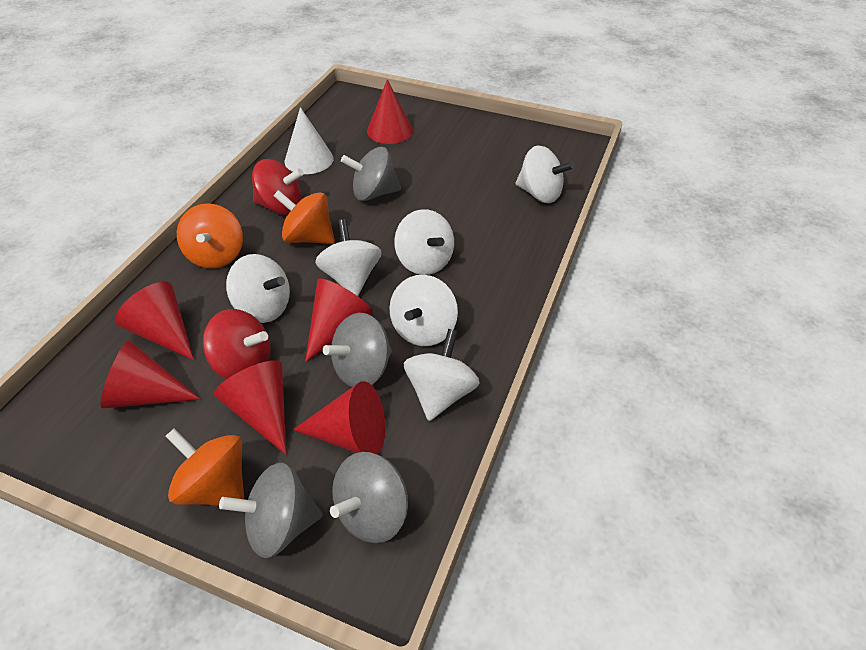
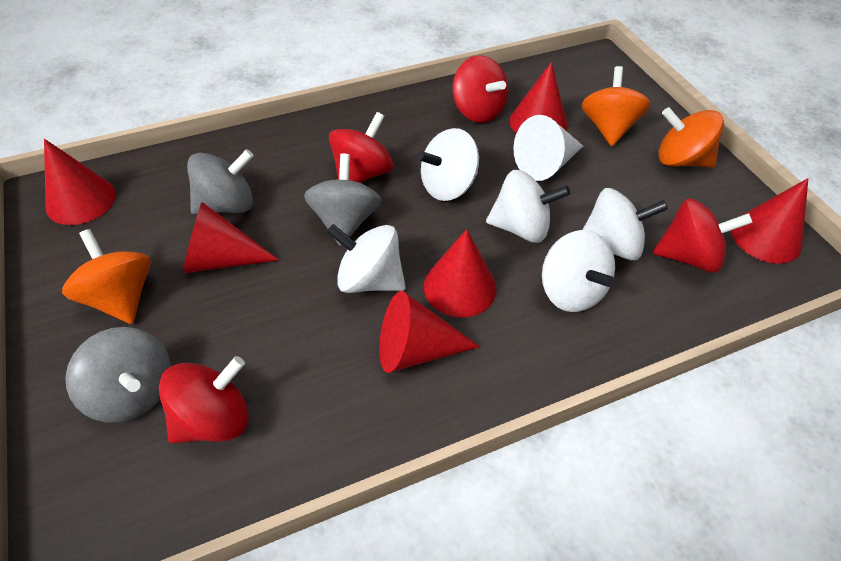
grey spinning top: 4 -> 3
red spinning top: 2 -> 4
white spinning top: 6 -> 5

